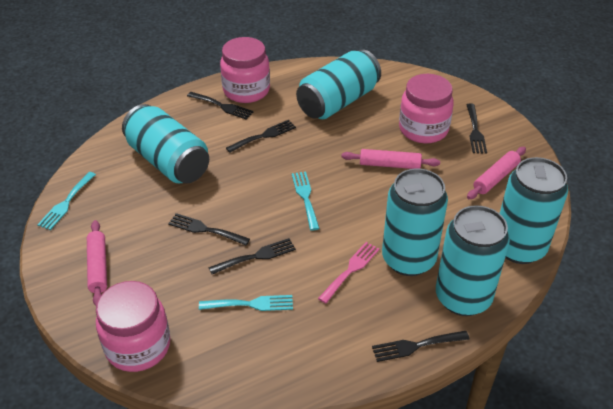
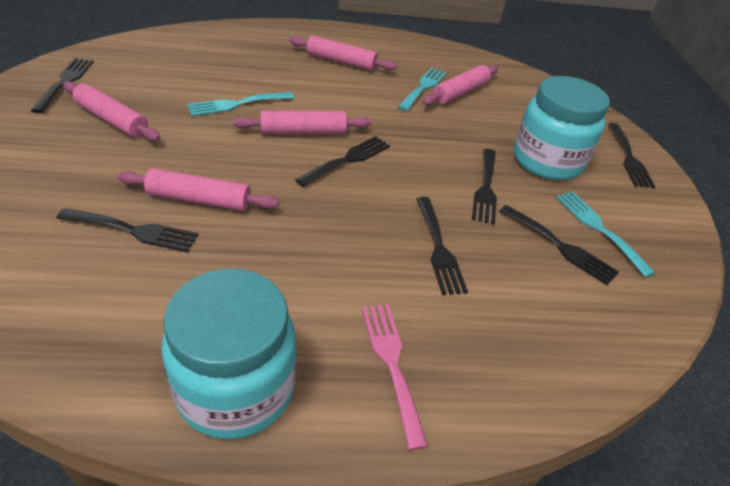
black fork: 6 -> 7
pink jar: 3 -> 0
pink rolling pin: 3 -> 5
turquoise can: 5 -> 0
turquoise jar: 0 -> 2

